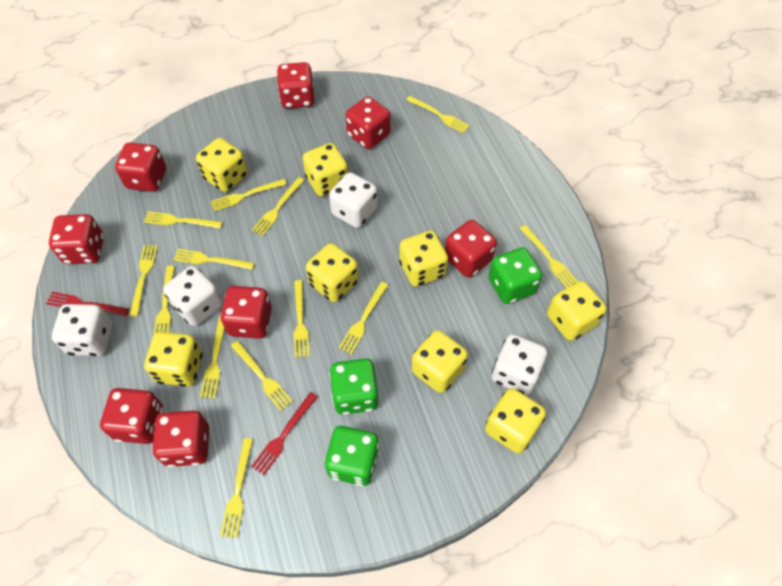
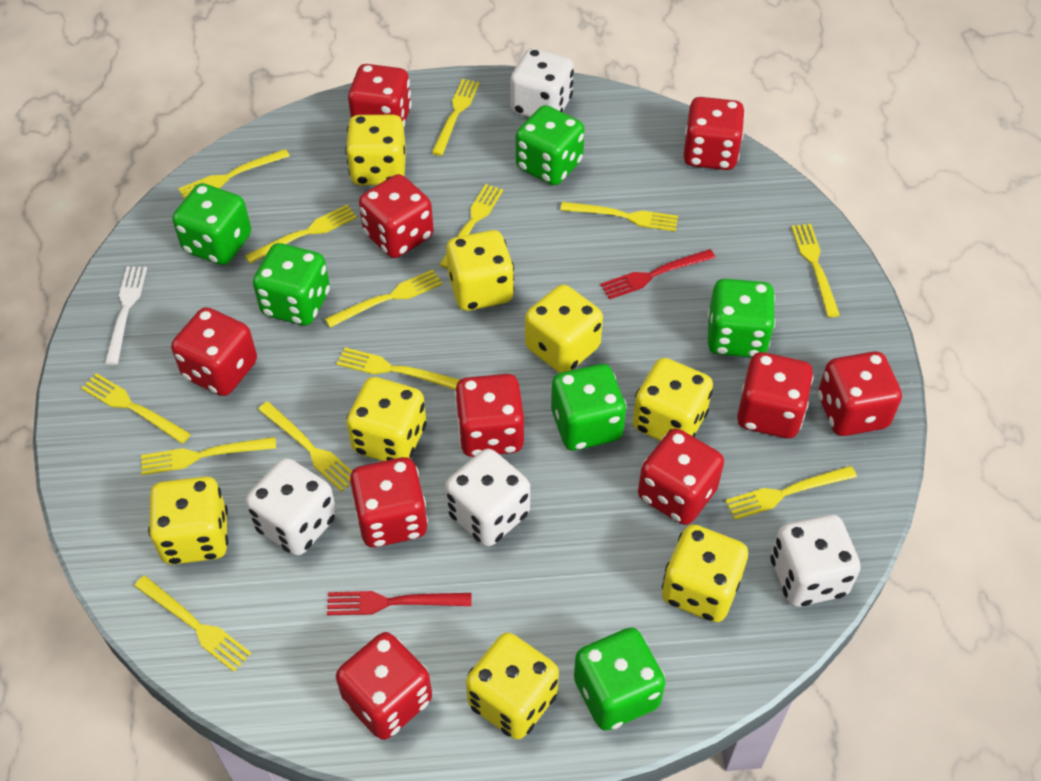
green dice: 3 -> 6
red dice: 8 -> 10
white fork: 0 -> 1

